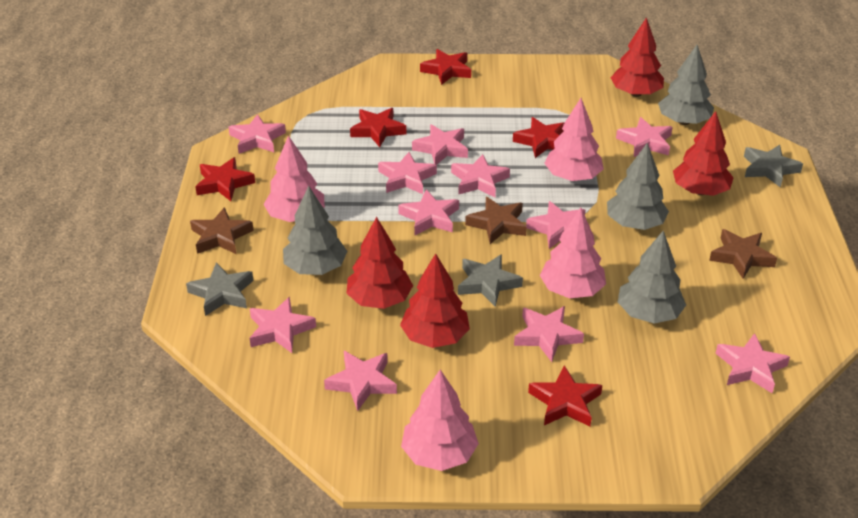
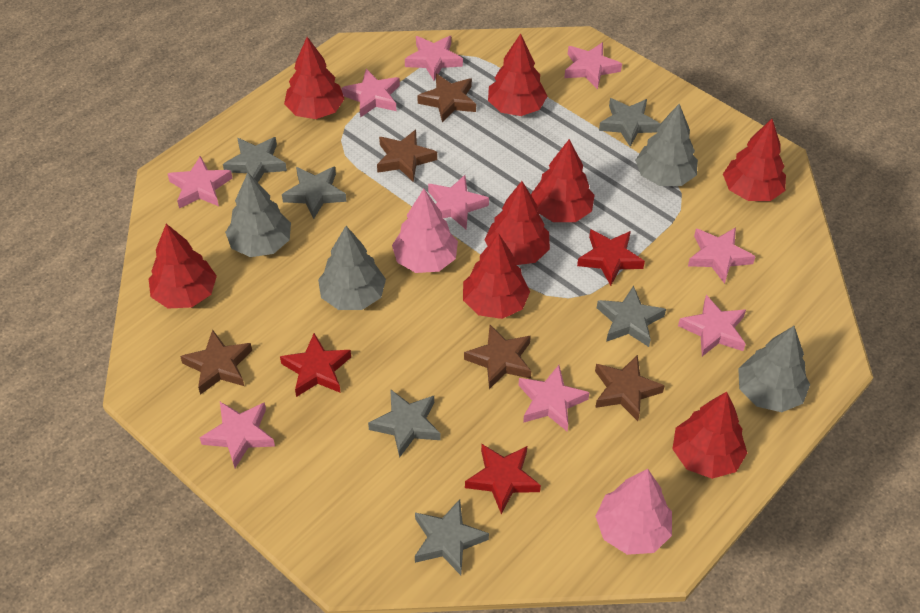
brown star: 3 -> 5
grey star: 3 -> 6
pink star: 11 -> 9
pink tree: 4 -> 2
red star: 5 -> 3
red tree: 4 -> 8

